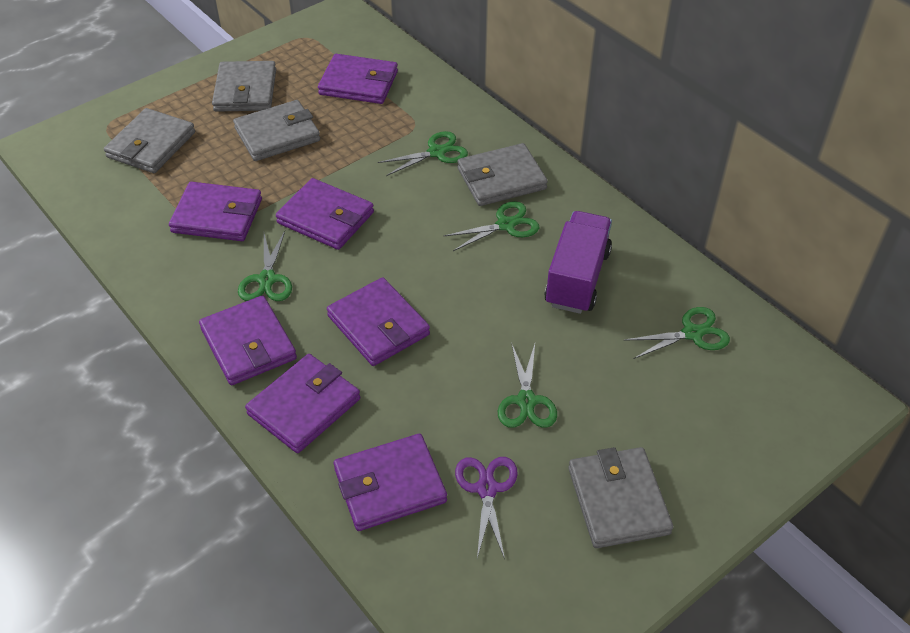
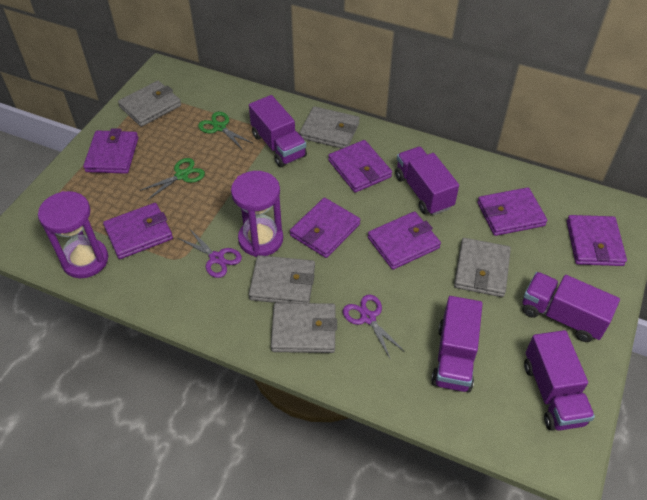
green scissors: 5 -> 2
purple hourglass: 0 -> 2
purple scissors: 1 -> 2
purple truck: 1 -> 5

